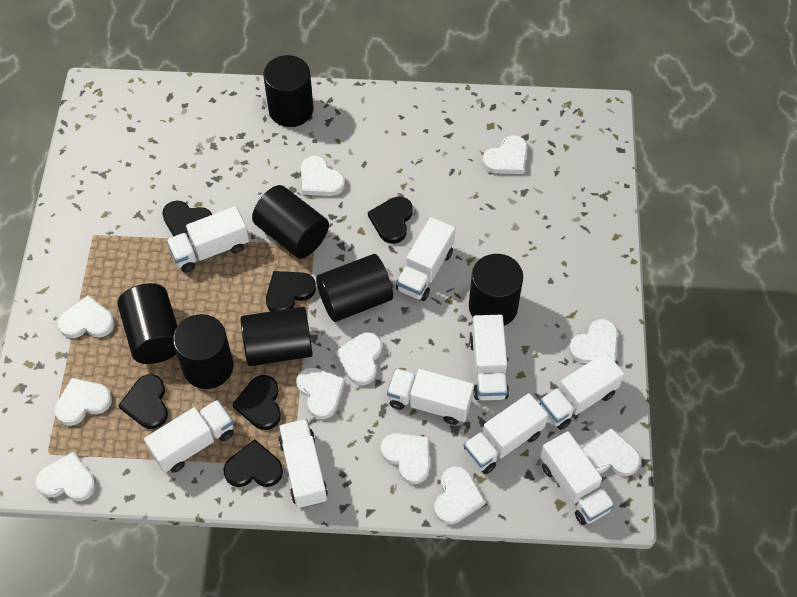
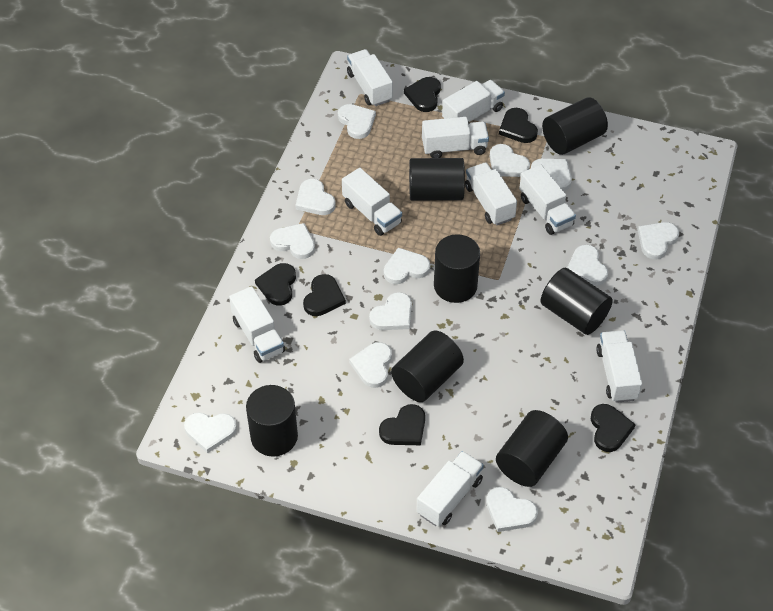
white heart: 11 -> 12

